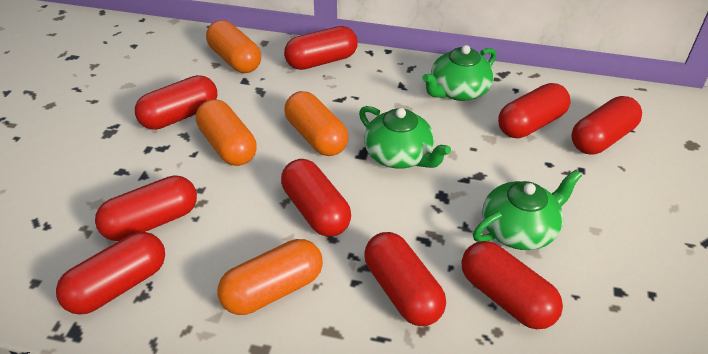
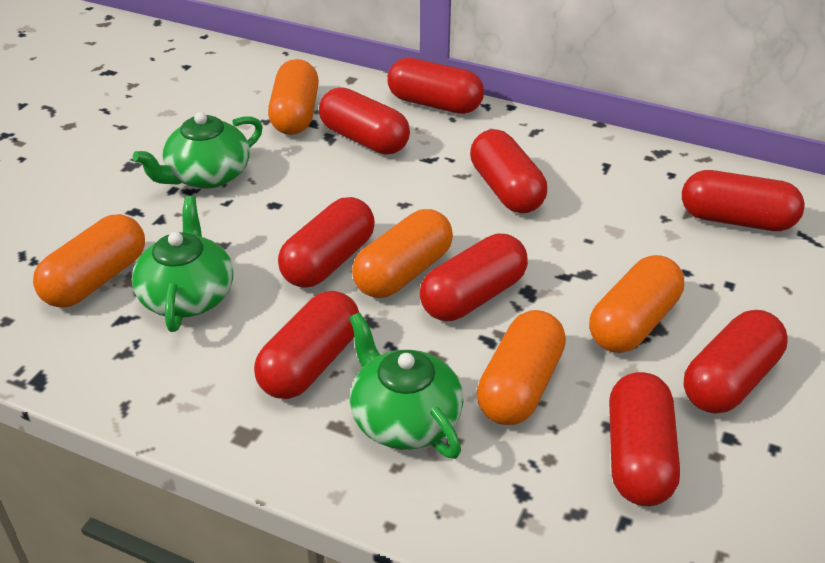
orange capsule: 4 -> 5

